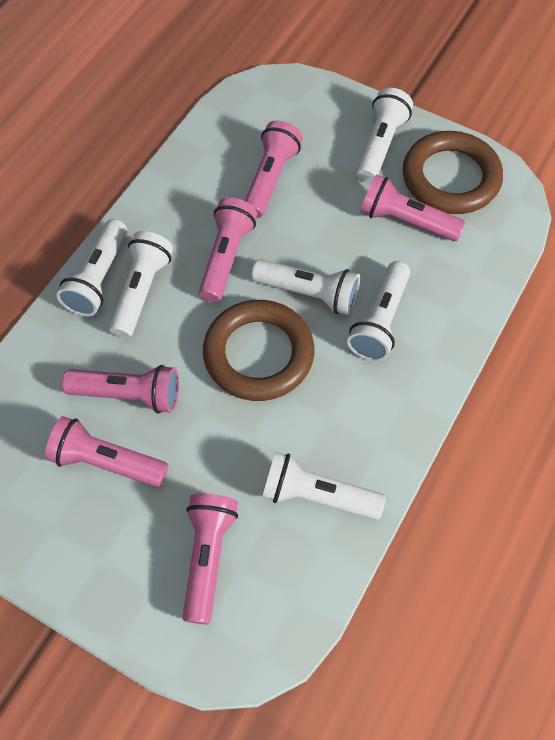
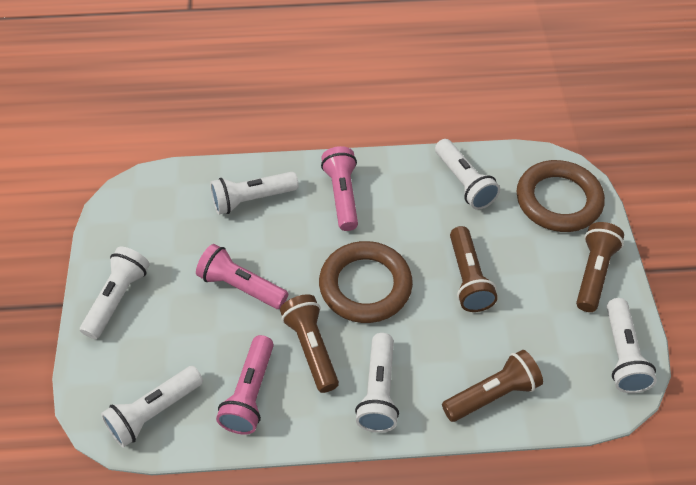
brown flashlight: 0 -> 4
pink flashlight: 6 -> 3

